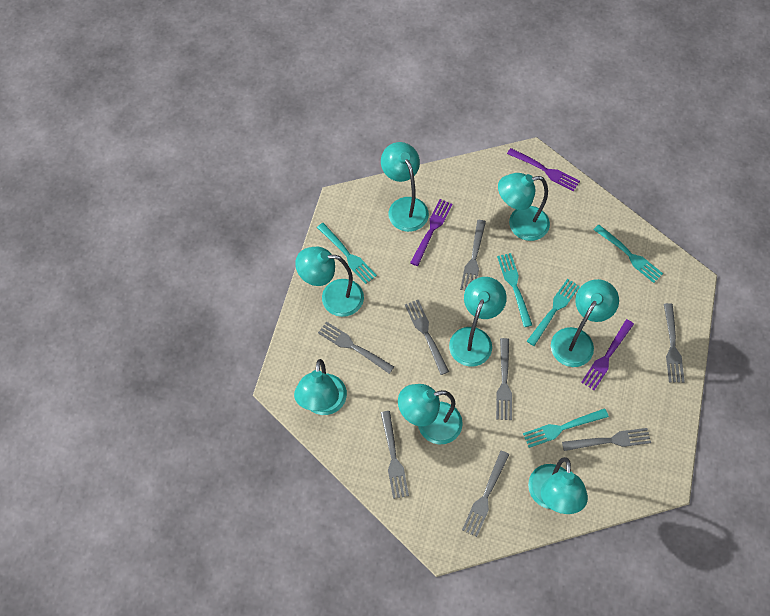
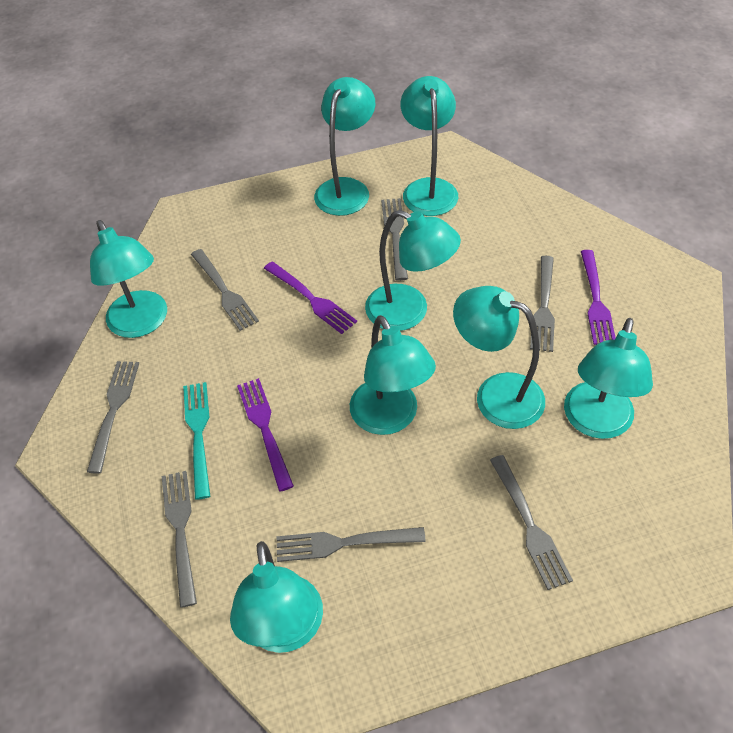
grey fork: 8 -> 7
turquoise fork: 5 -> 1

